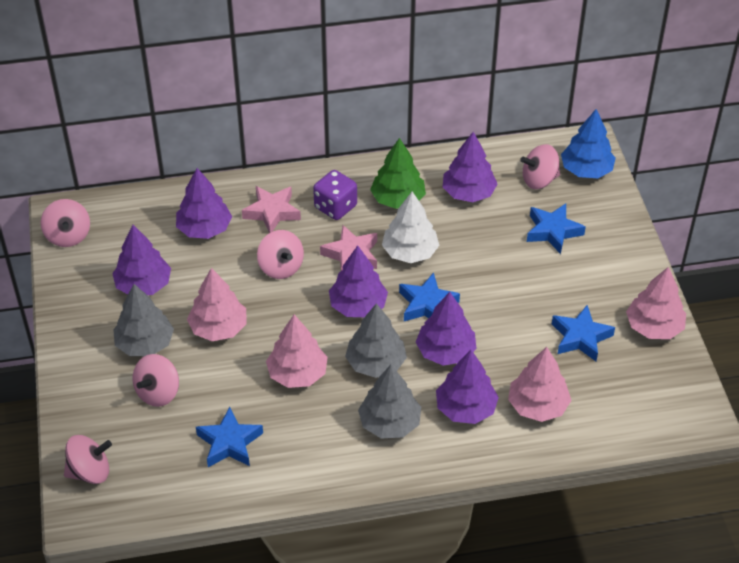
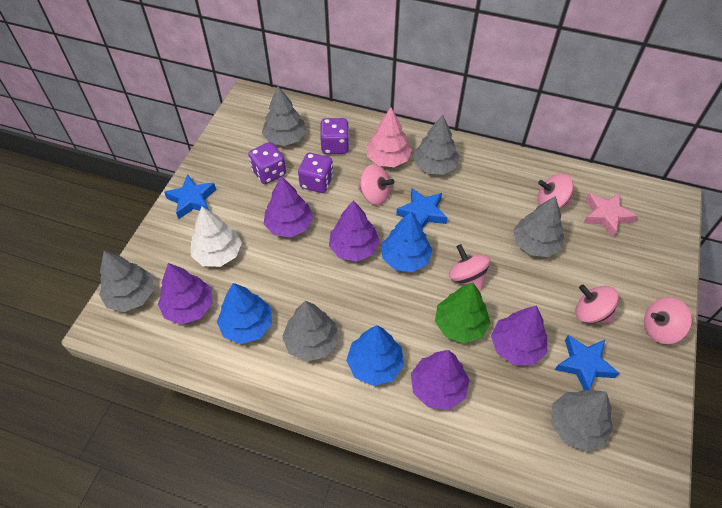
blue star: 4 -> 3
blue tree: 1 -> 3
grey tree: 3 -> 6
pink star: 2 -> 1
pink tree: 4 -> 1
purple dice: 1 -> 3
purple tree: 6 -> 5

